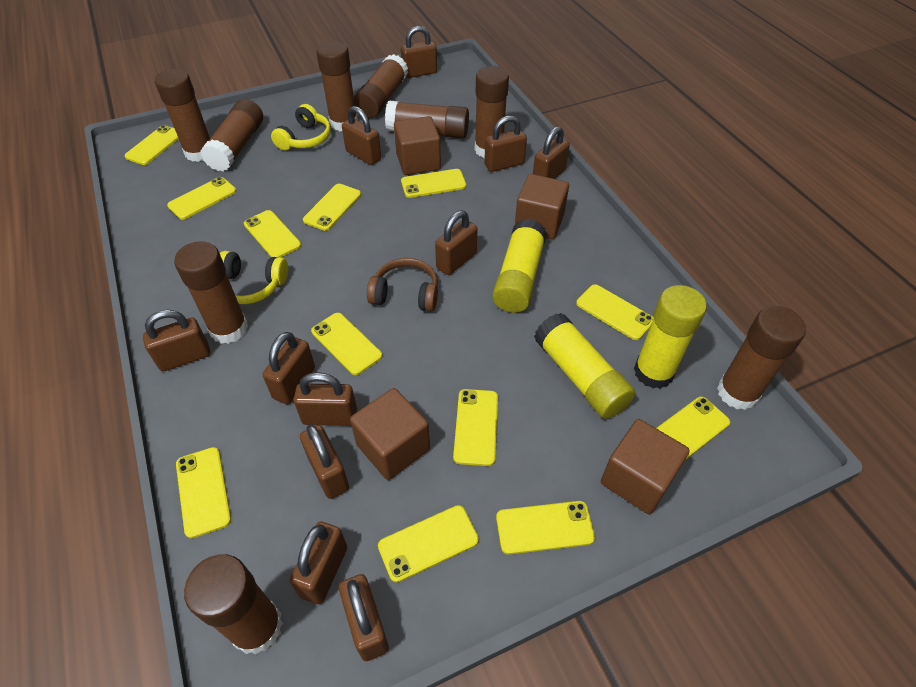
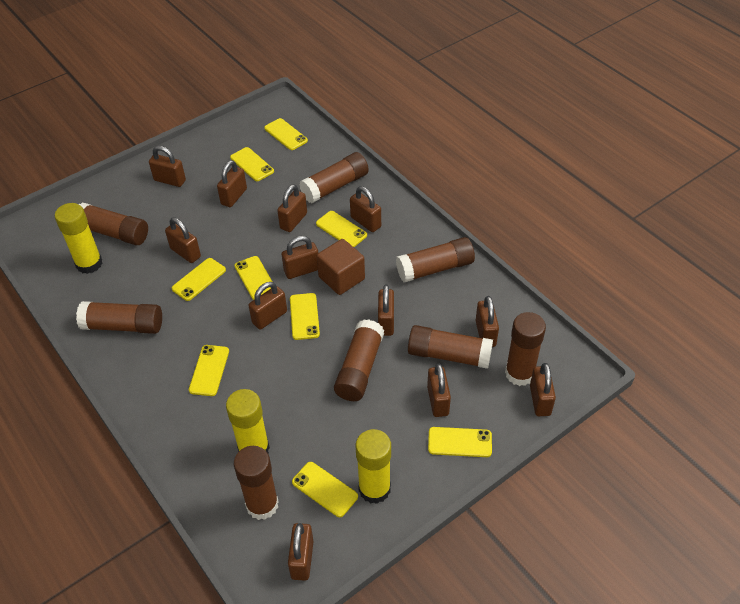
brown cube: 4 -> 1
brown glue stick: 9 -> 8
brown headphones: 1 -> 0
brown padlock: 11 -> 12
yellow headphones: 2 -> 0
yellow phone: 12 -> 9

